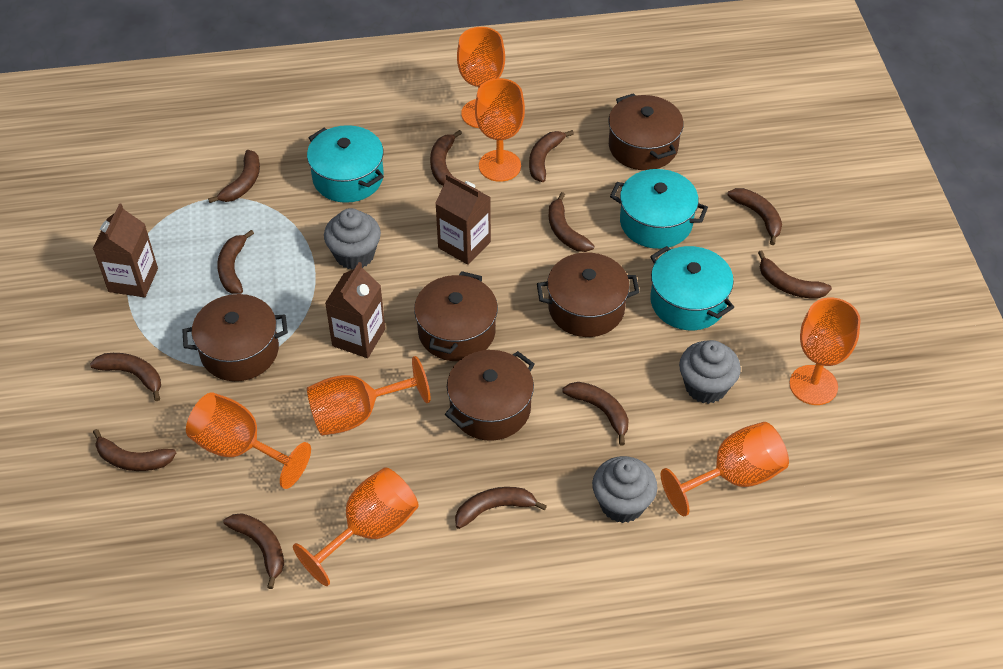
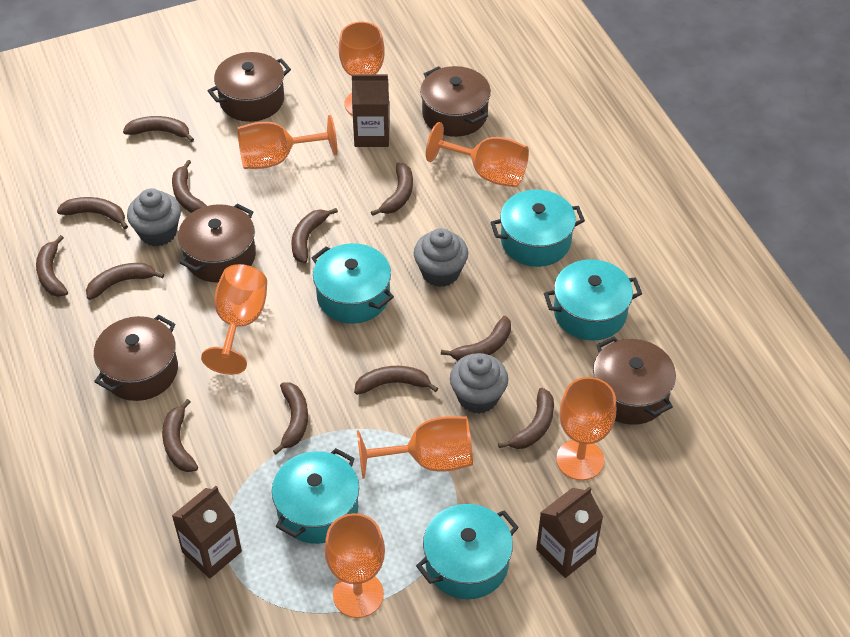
turquoise pot: 3 -> 5

